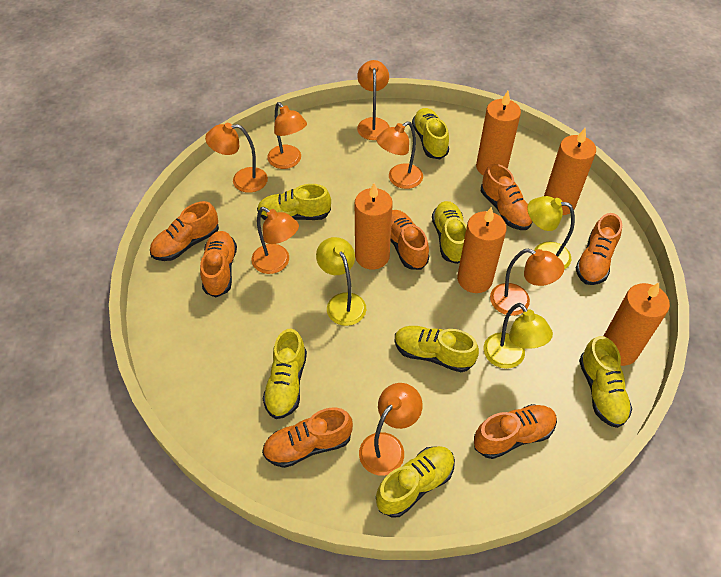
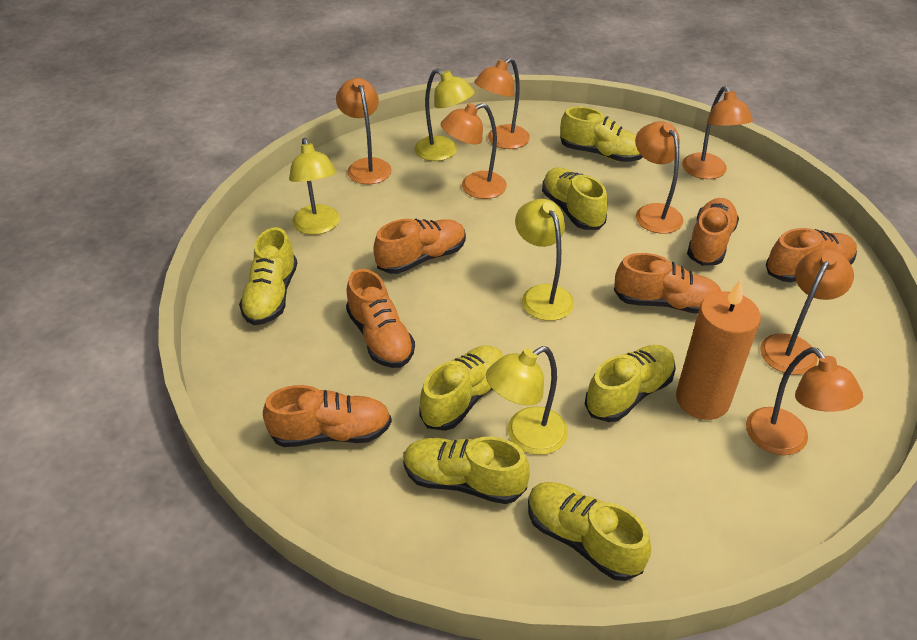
orange candle: 5 -> 1
orange shoe: 7 -> 6
yellow lamp: 3 -> 4

